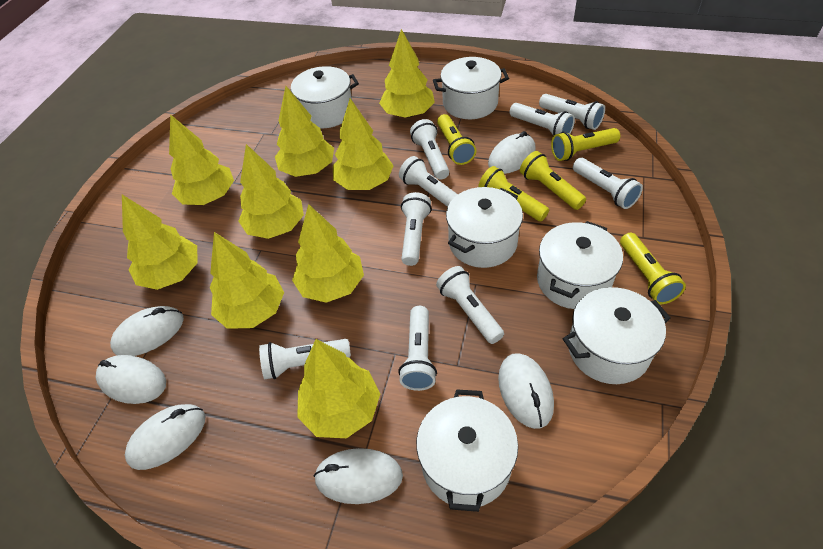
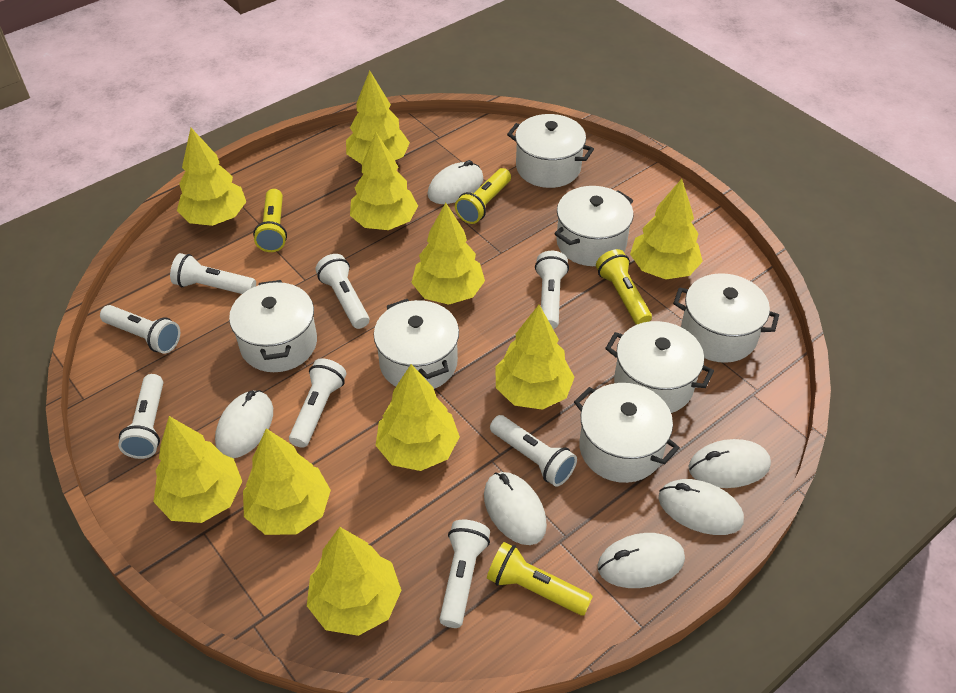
white flashlight: 9 -> 8
white pot: 6 -> 7
yellow flashlight: 5 -> 4
yellow tree: 9 -> 10

